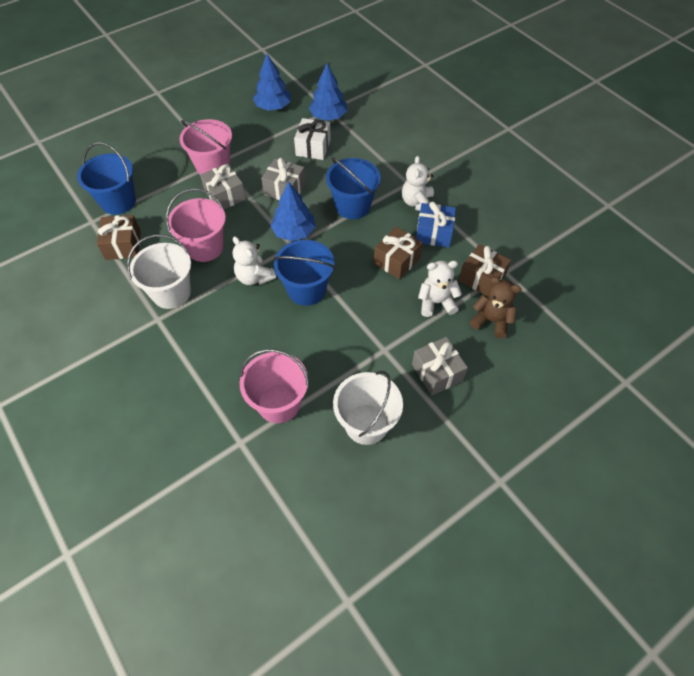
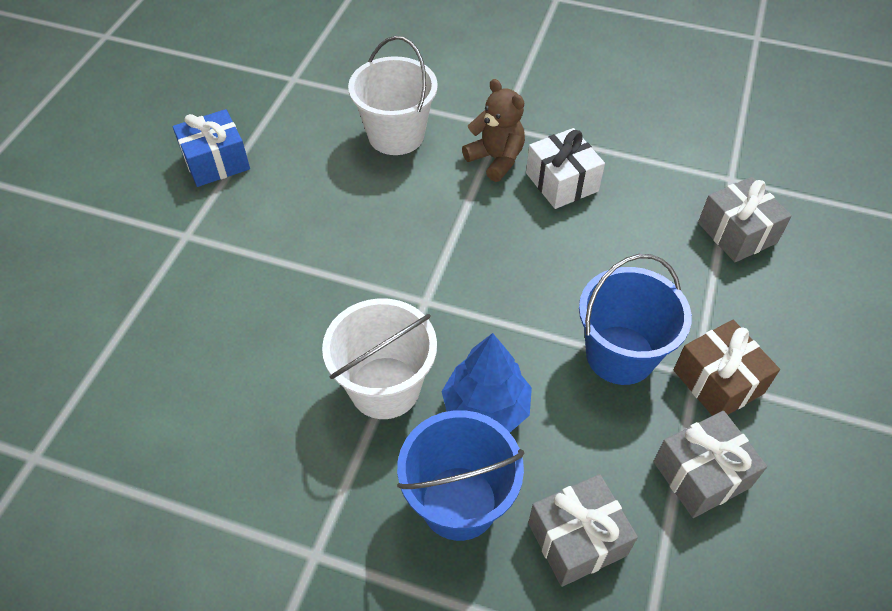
blue bucket: 3 -> 2
blue tree: 3 -> 1
brown gift: 3 -> 1
pink bucket: 3 -> 0
white teddy bear: 3 -> 0

